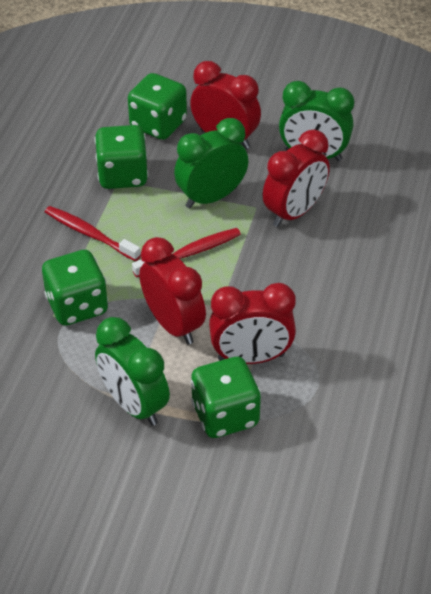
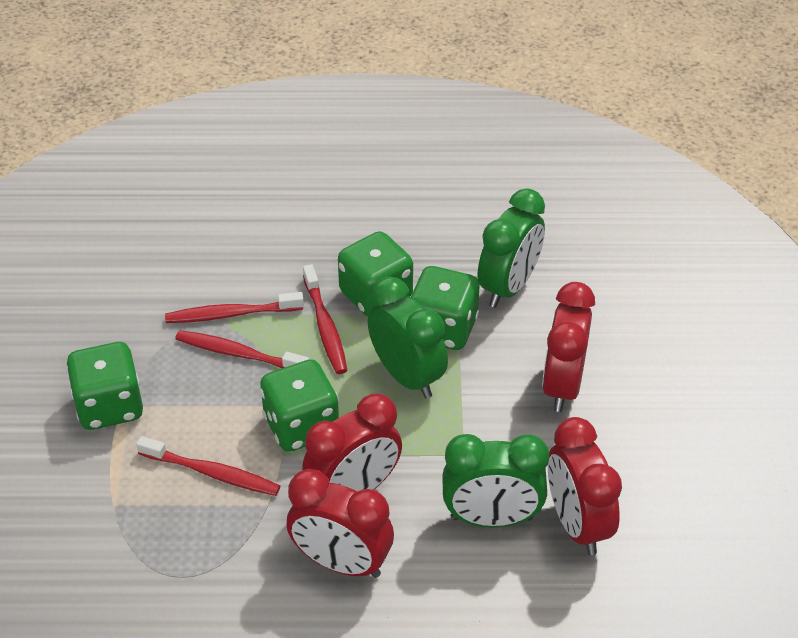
red toothbrush: 2 -> 4

